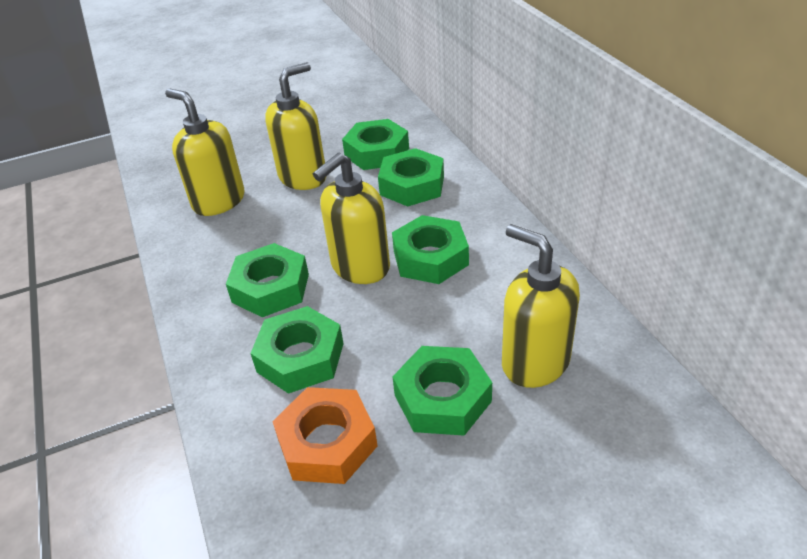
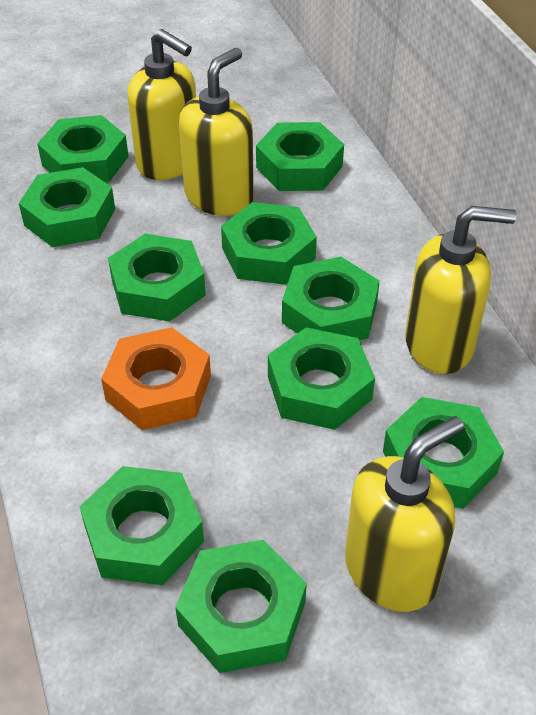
green nut: 6 -> 10

